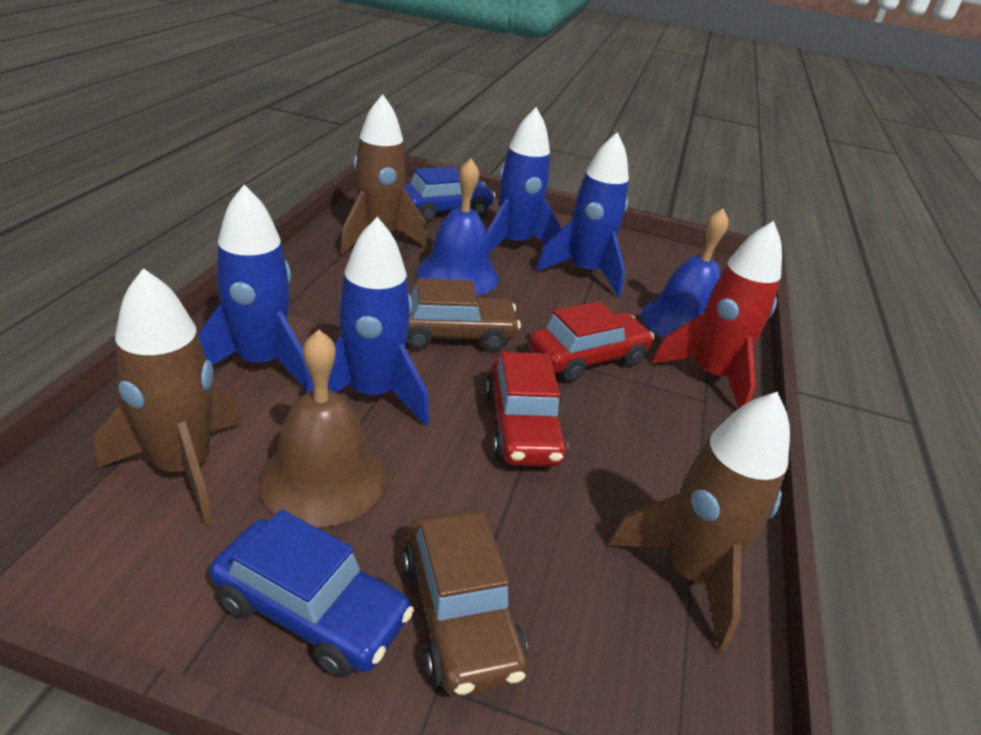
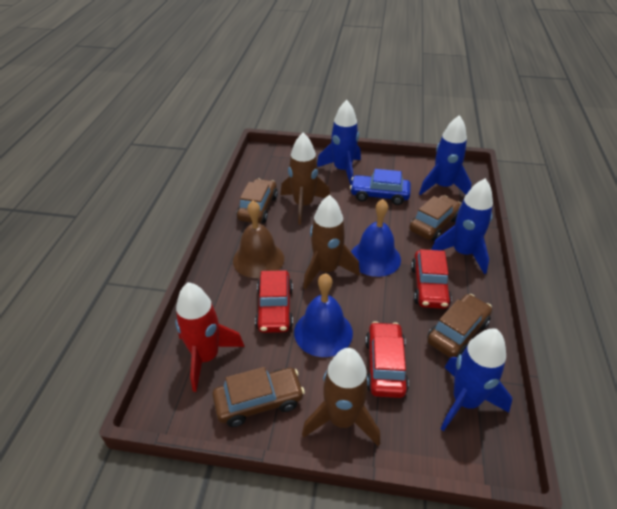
blue car: 2 -> 1
brown car: 2 -> 4
red car: 2 -> 3

